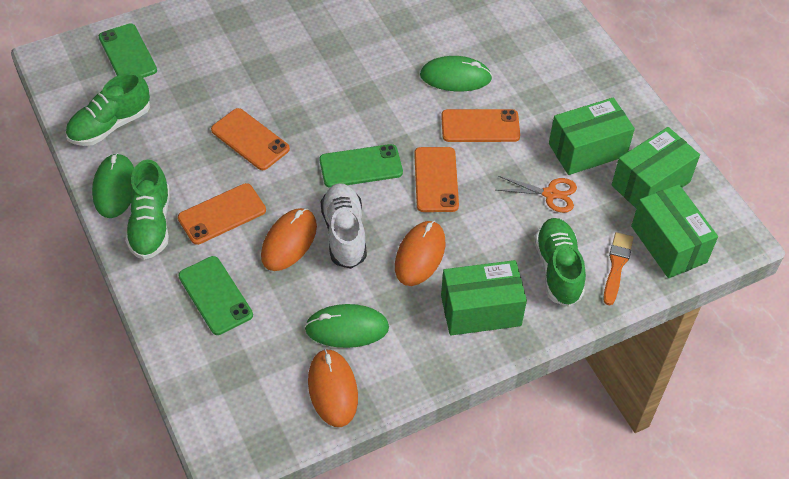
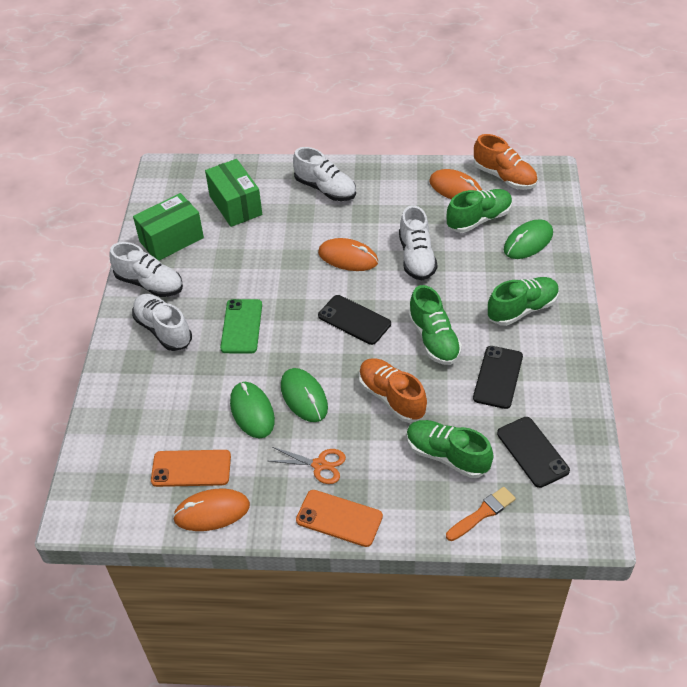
black phone: 0 -> 3
green box: 4 -> 2
green phone: 3 -> 1
green shoe: 3 -> 4
orange phone: 4 -> 2
orange shoe: 0 -> 2
white shoe: 1 -> 4

